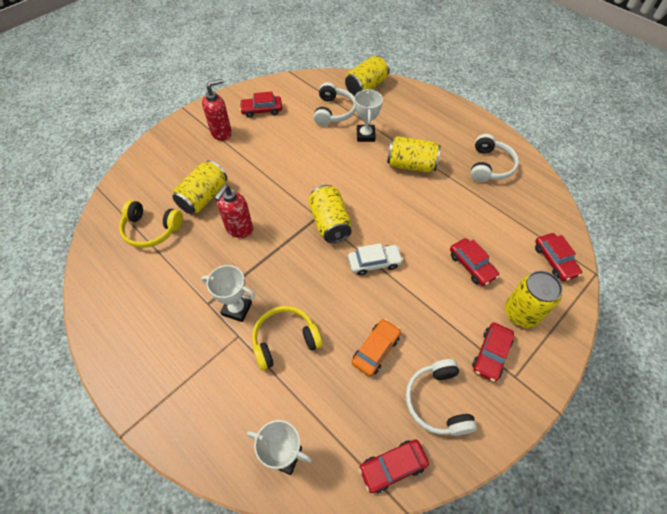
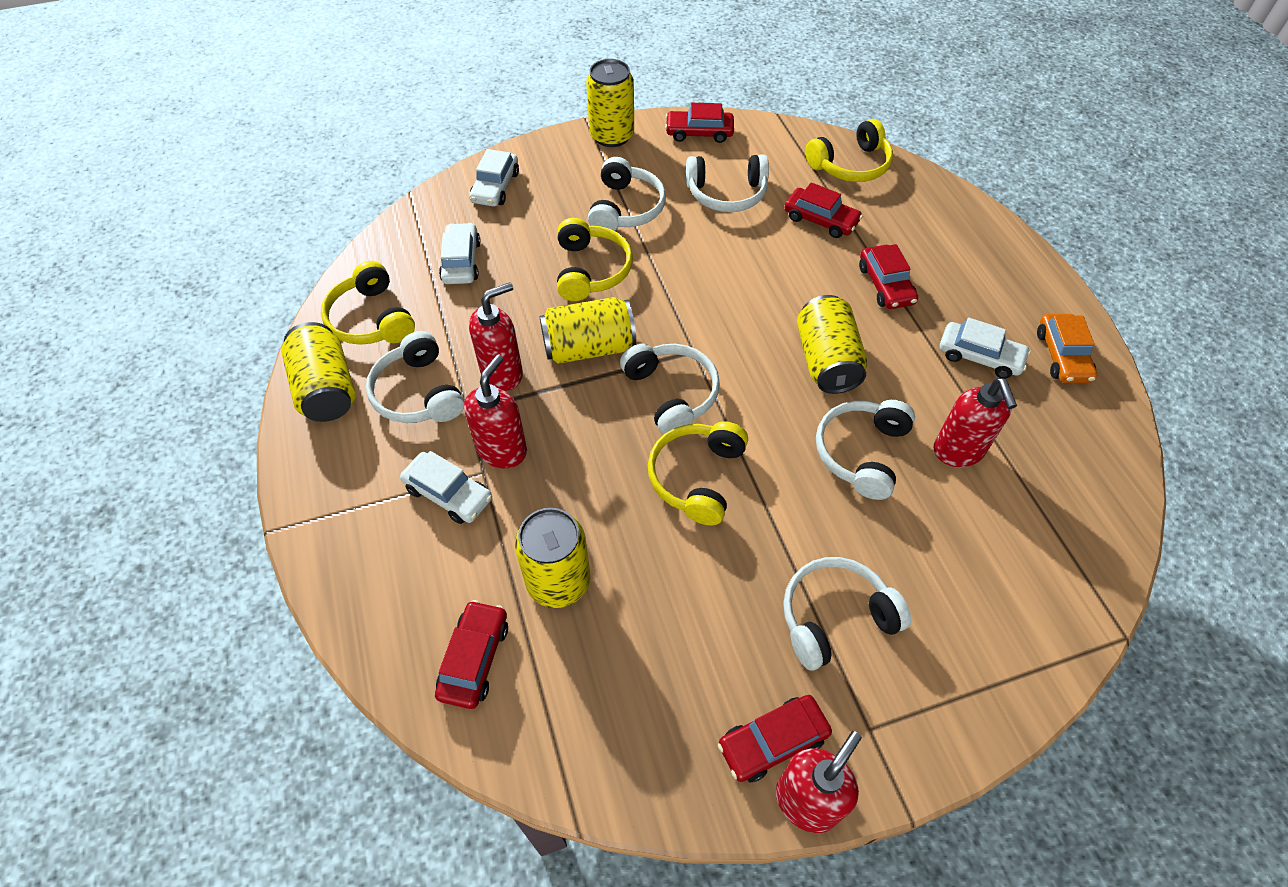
red soap dispenser: 2 -> 4
white car: 1 -> 4
white headphones: 3 -> 6
white trophy: 3 -> 0
yellow headphones: 2 -> 4

